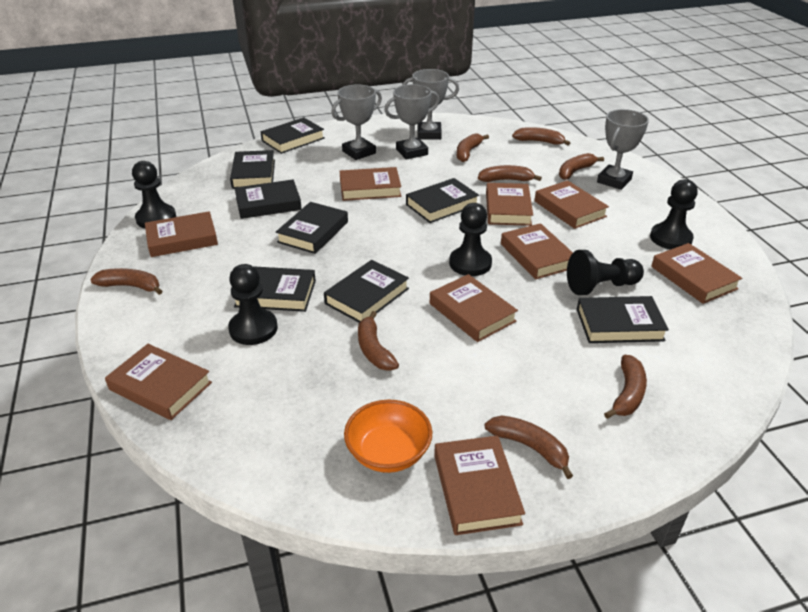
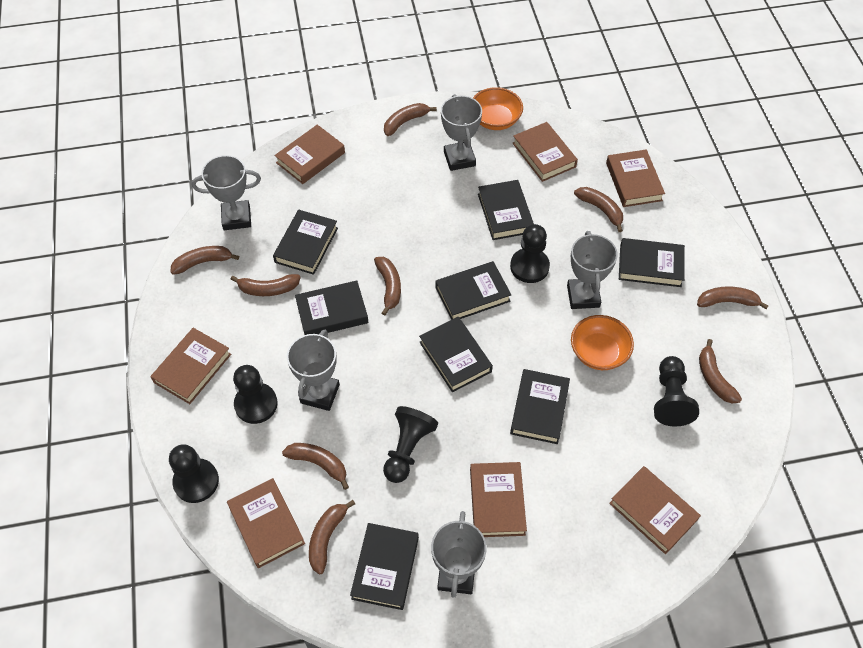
brown banana: 8 -> 9
brown book: 9 -> 7
grey trophy: 4 -> 5
orange bowl: 1 -> 2

